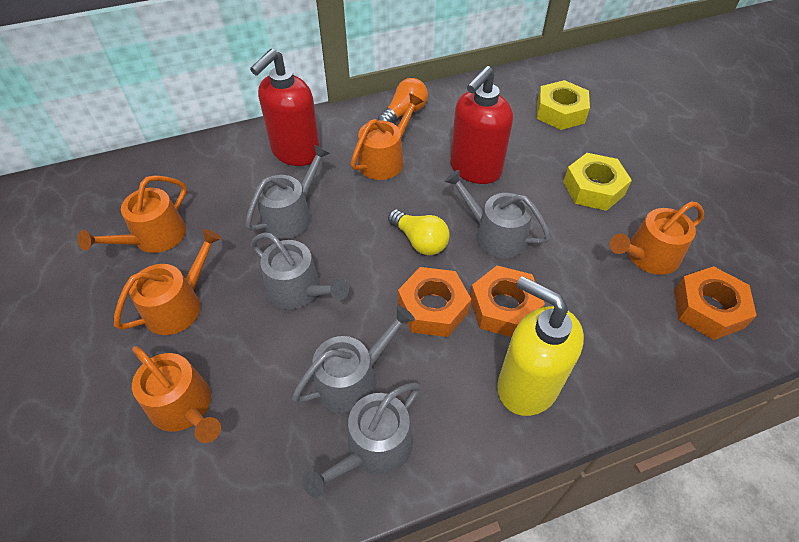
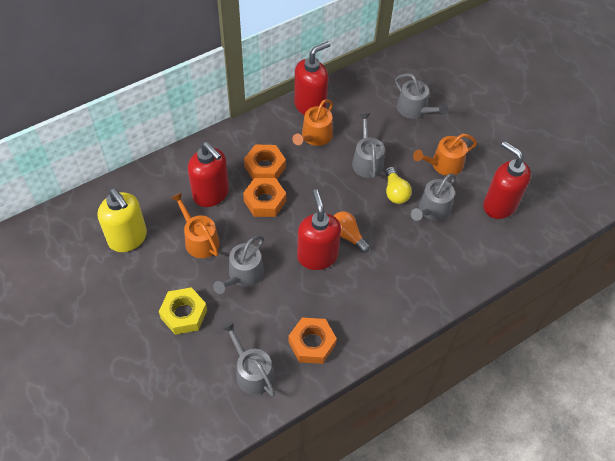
orange watering can: 5 -> 3
red soap dispenser: 2 -> 4
yellow nut: 2 -> 1

